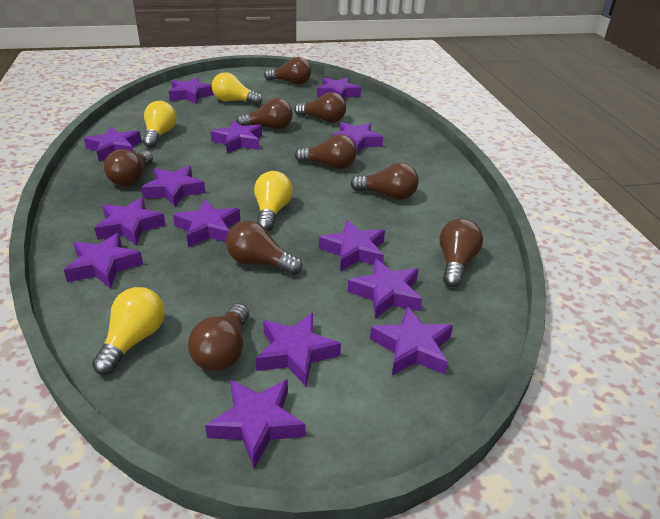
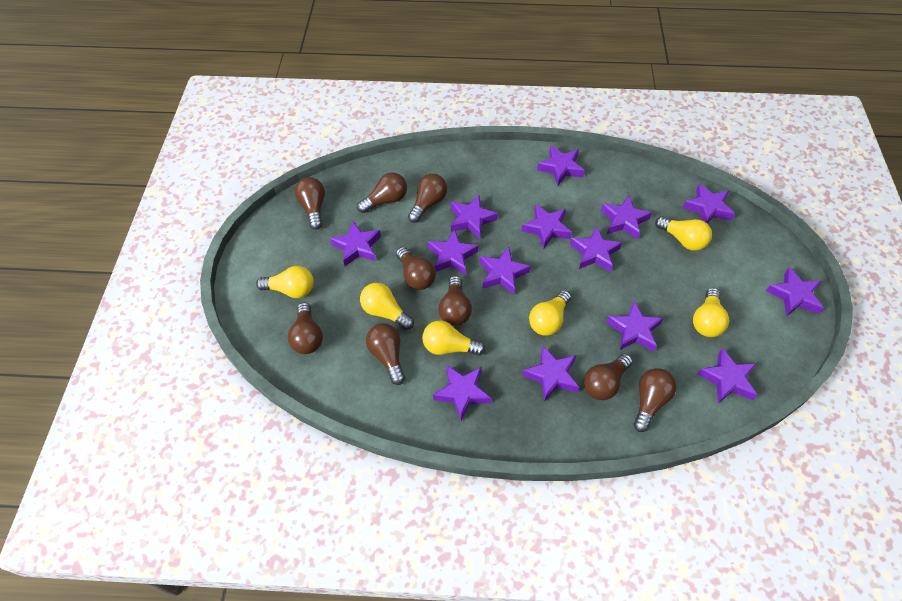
yellow light bulb: 4 -> 6

